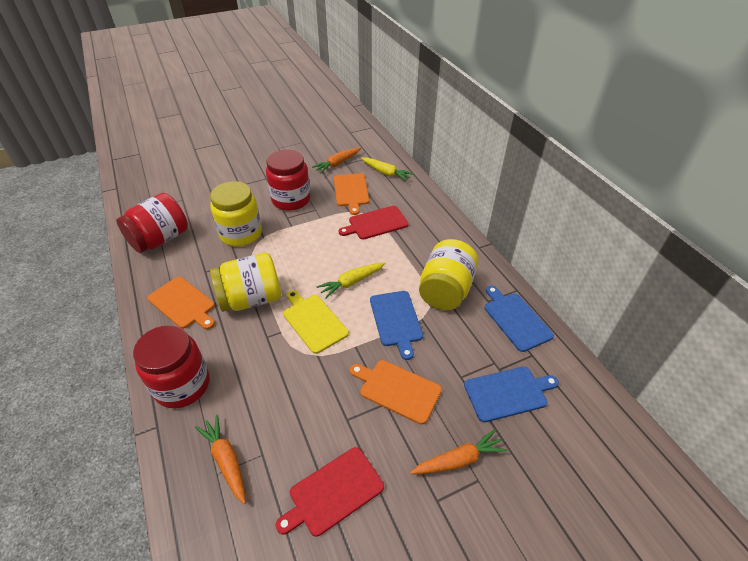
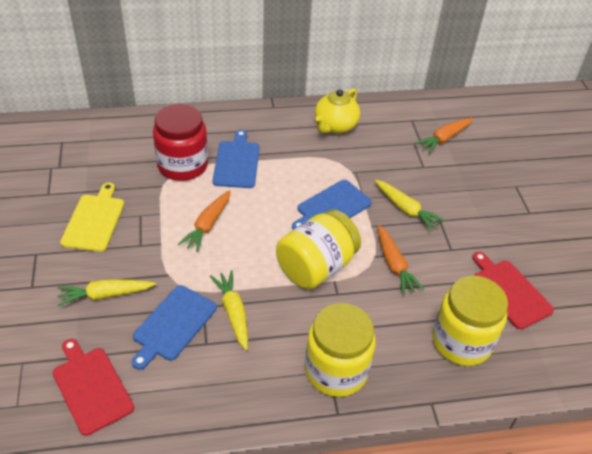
orange cutting board: 3 -> 0
red jar: 3 -> 1
yellow carrot: 2 -> 3
yellow teapot: 0 -> 1

